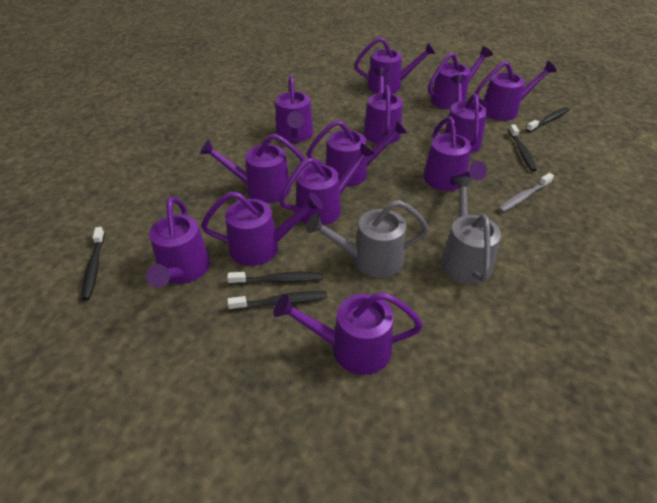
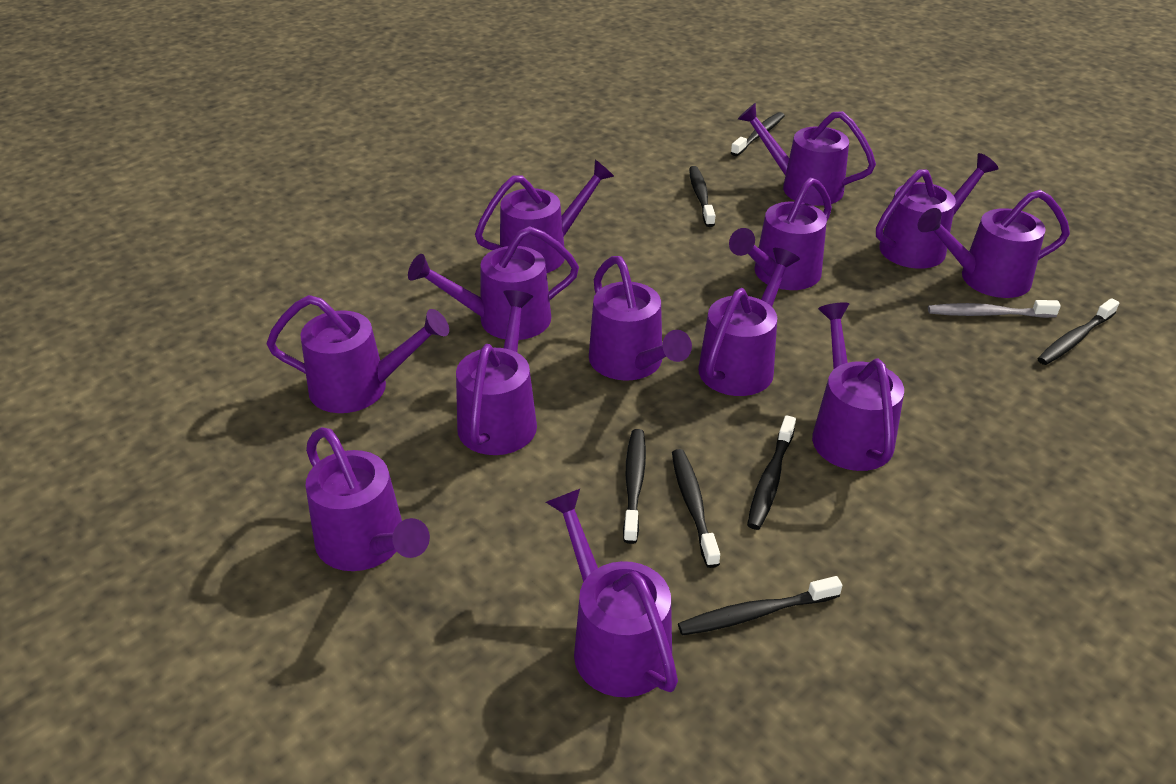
black toothbrush: 5 -> 7
grey watering can: 2 -> 0

